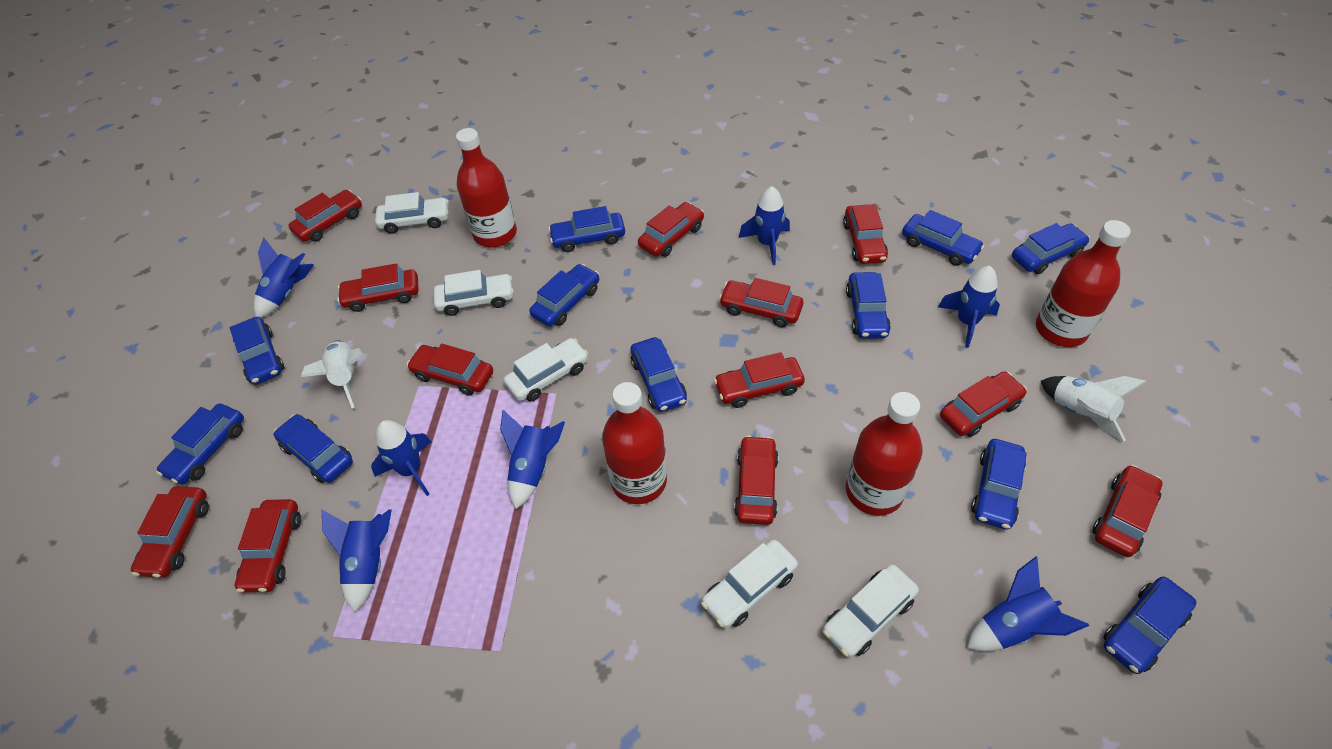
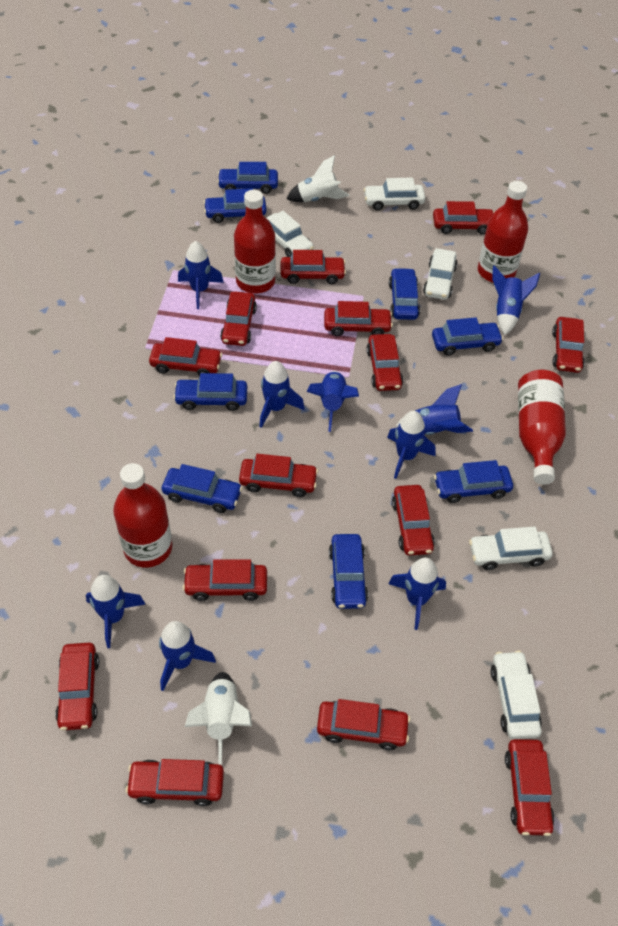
blue car: 11 -> 8
blue rocket: 7 -> 9
red car: 12 -> 14

